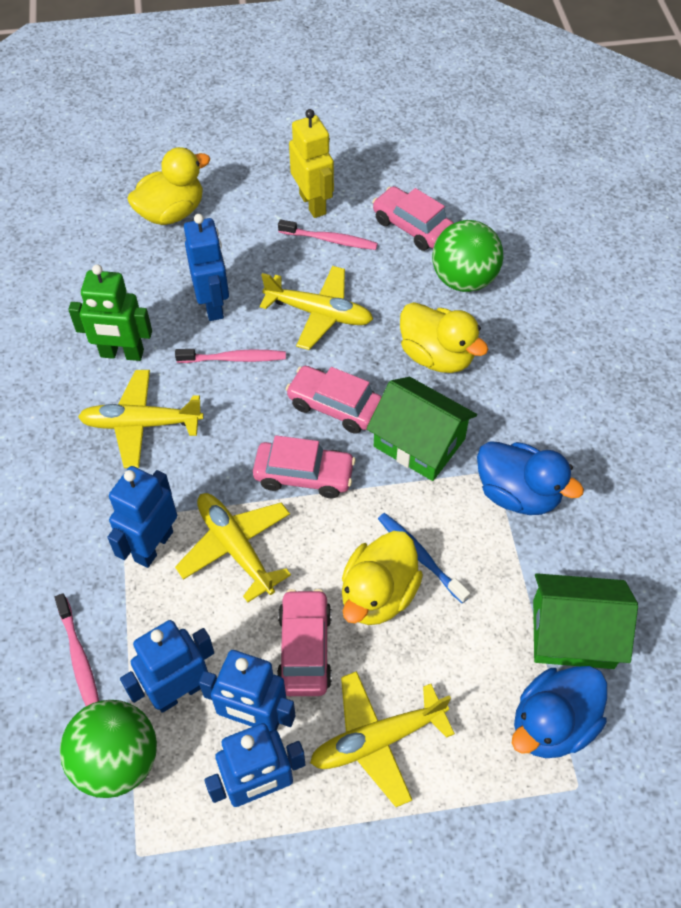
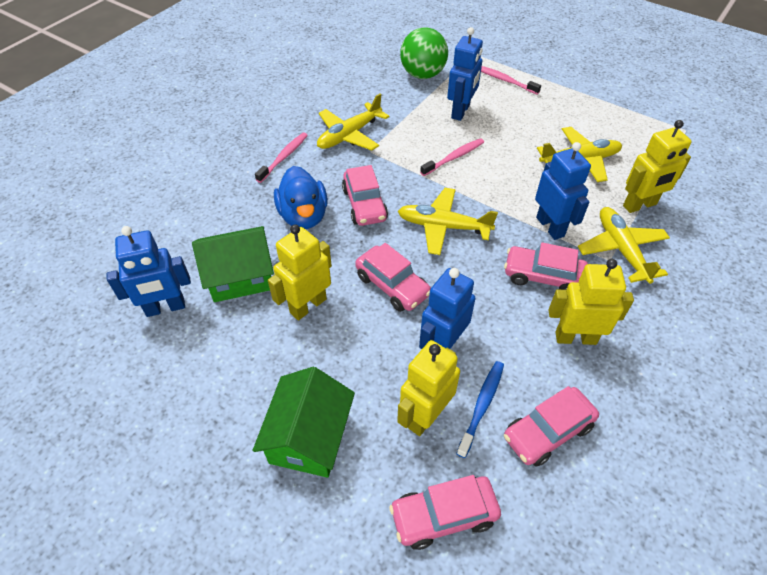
blue duck: 2 -> 1
blue robot: 5 -> 4
green ball: 2 -> 1
green robot: 1 -> 0
pink car: 4 -> 5
yellow duck: 3 -> 0
yellow robot: 1 -> 4

